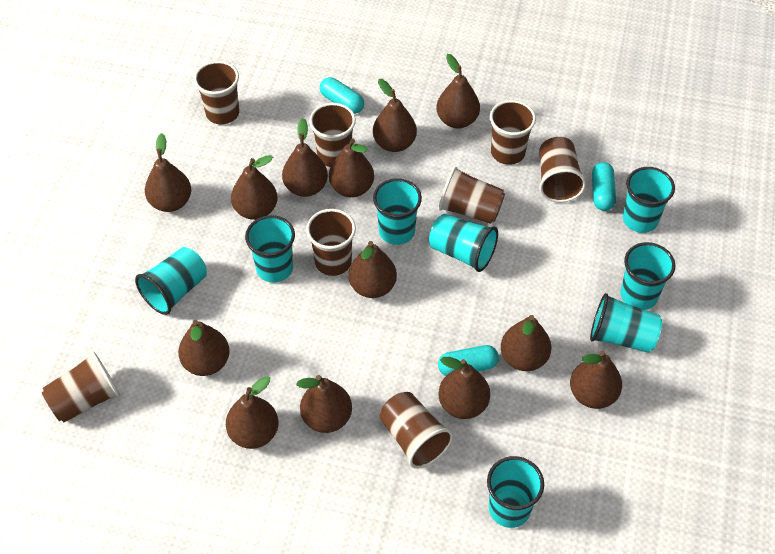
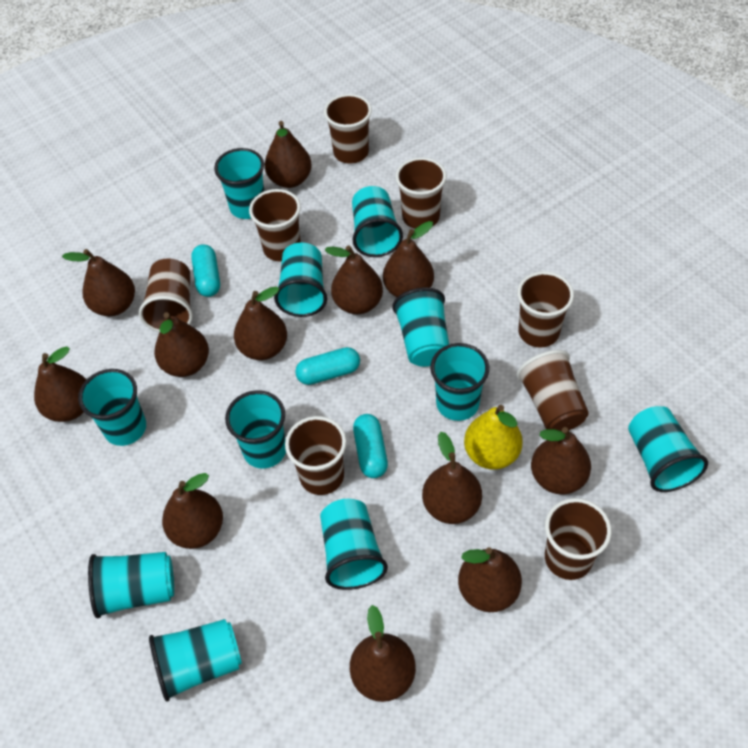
brown pear: 13 -> 12
turquoise cup: 8 -> 11
yellow pear: 0 -> 1

